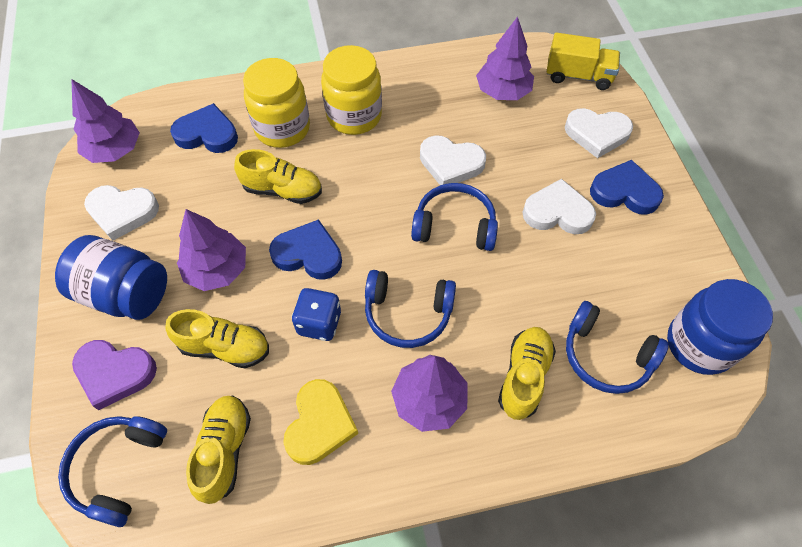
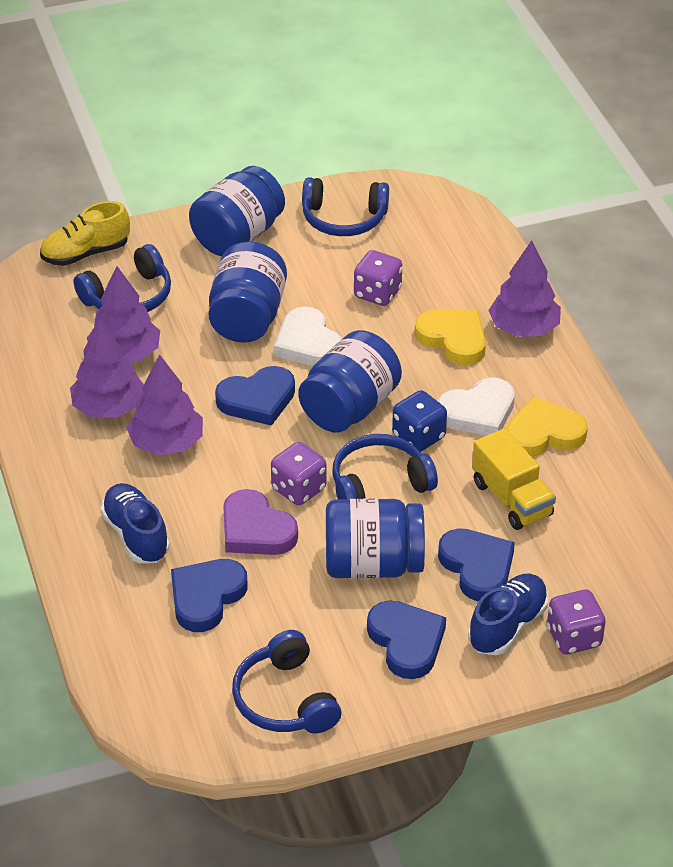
blue heart: 3 -> 4
blue jar: 2 -> 4
blue shoe: 0 -> 2
purple dice: 0 -> 3
white heart: 4 -> 2
yellow heart: 1 -> 2
yellow jar: 2 -> 0
yellow shoe: 4 -> 1

